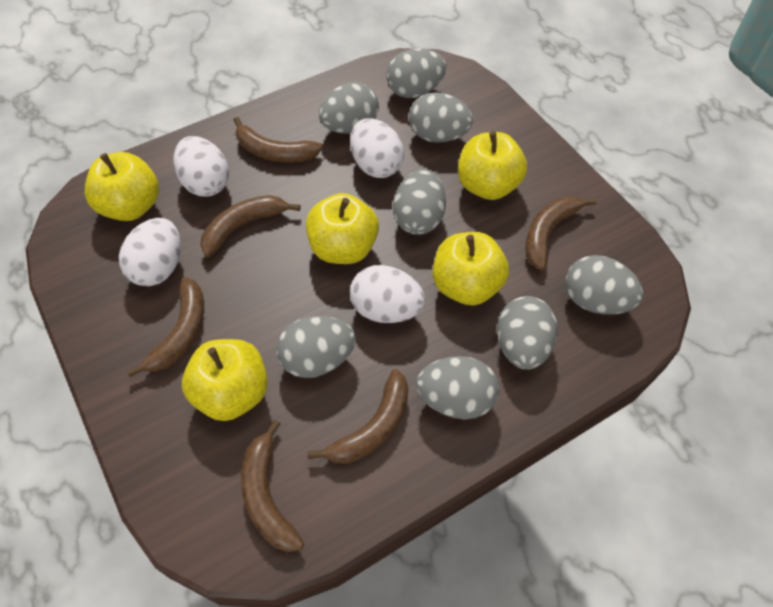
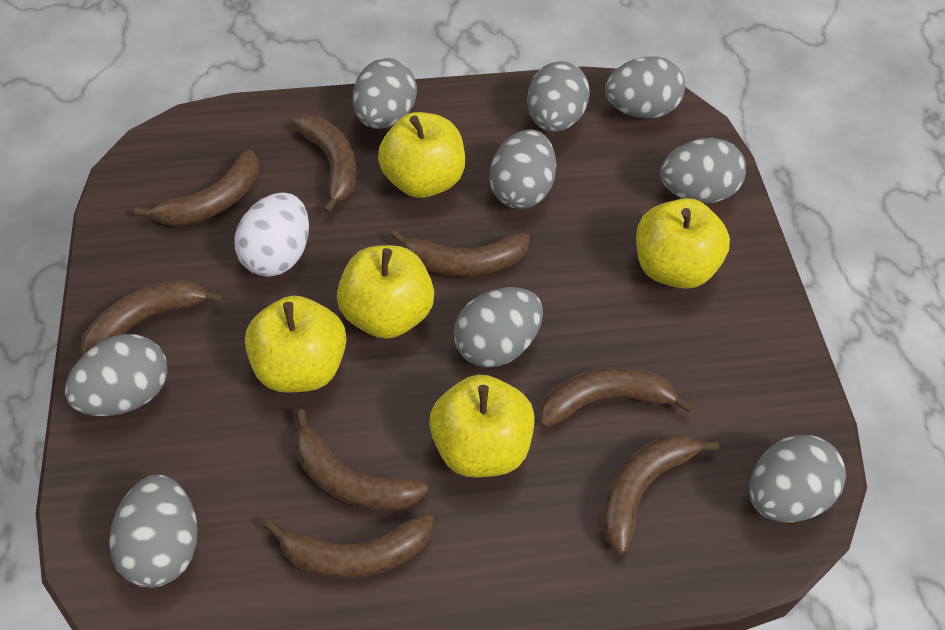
brown banana: 6 -> 8
grey egg: 8 -> 9
white egg: 4 -> 1

